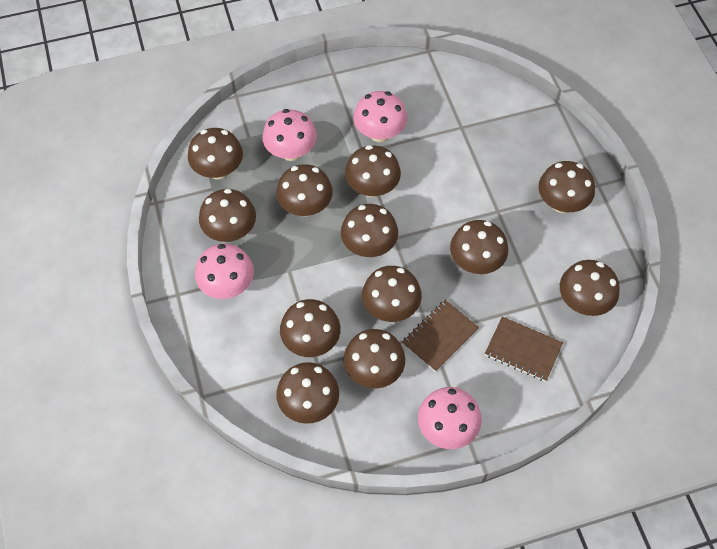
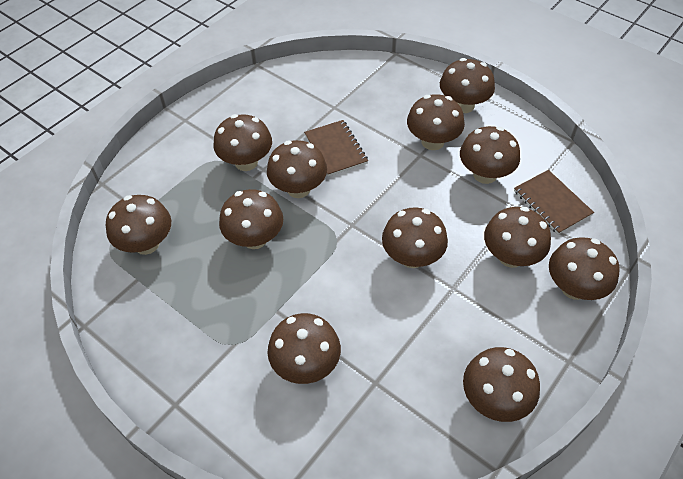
pink mushroom: 4 -> 0

